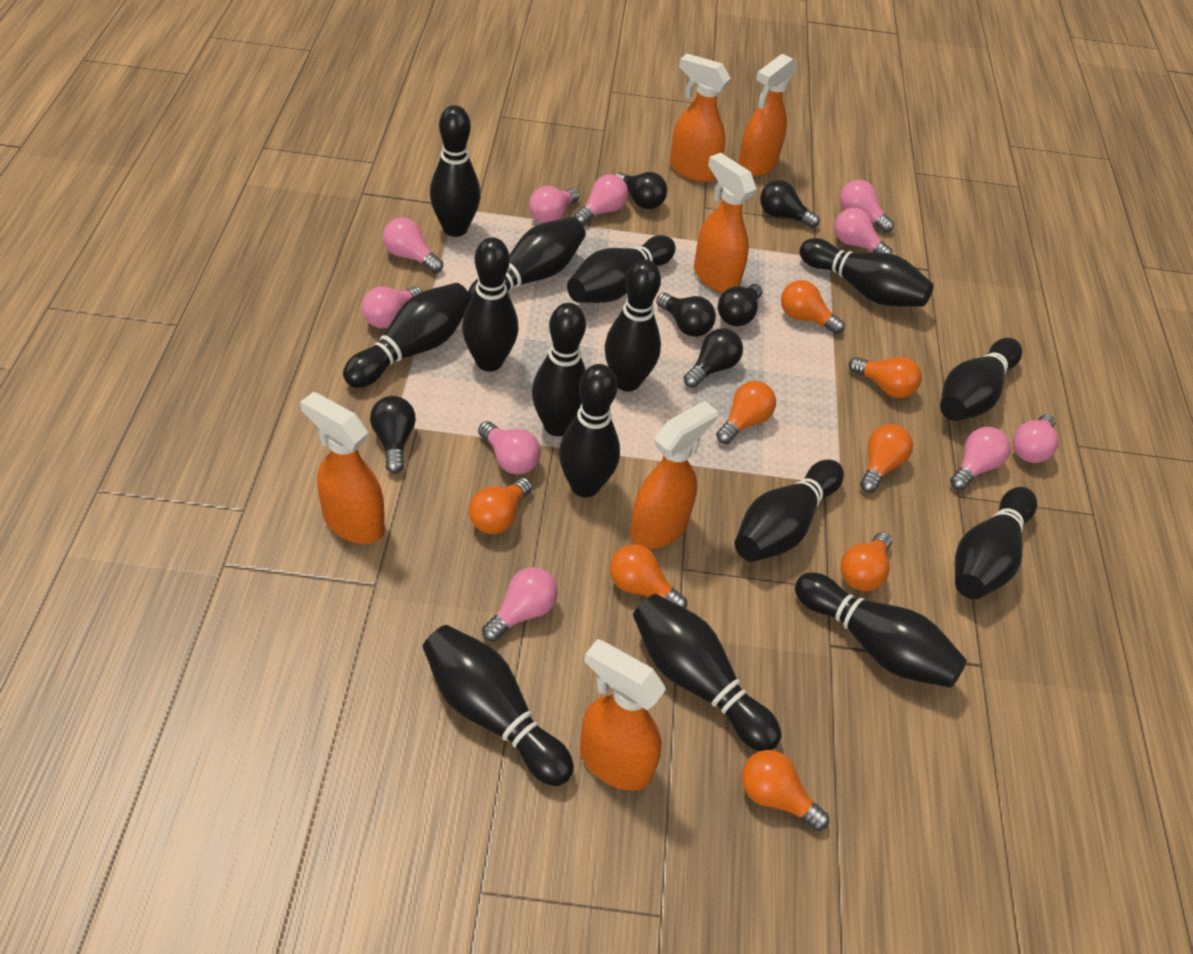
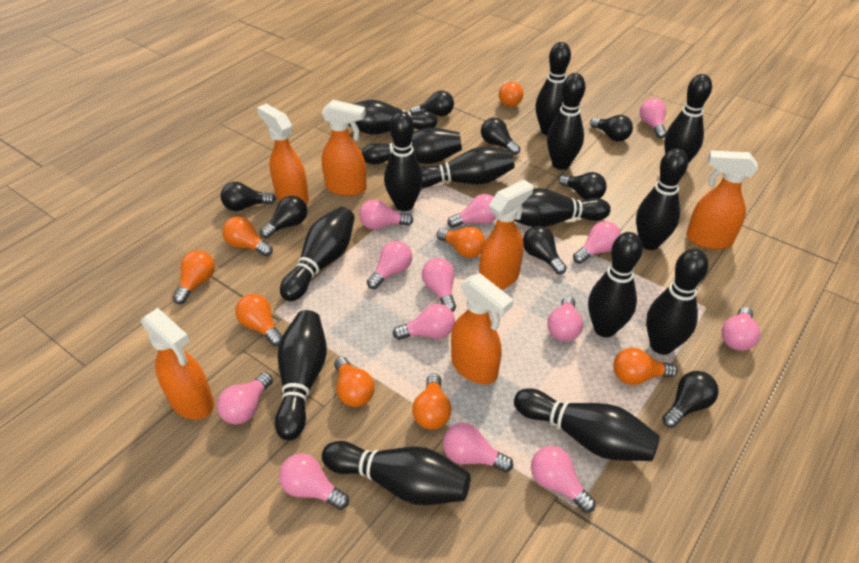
black light bulb: 6 -> 8
pink light bulb: 10 -> 13

